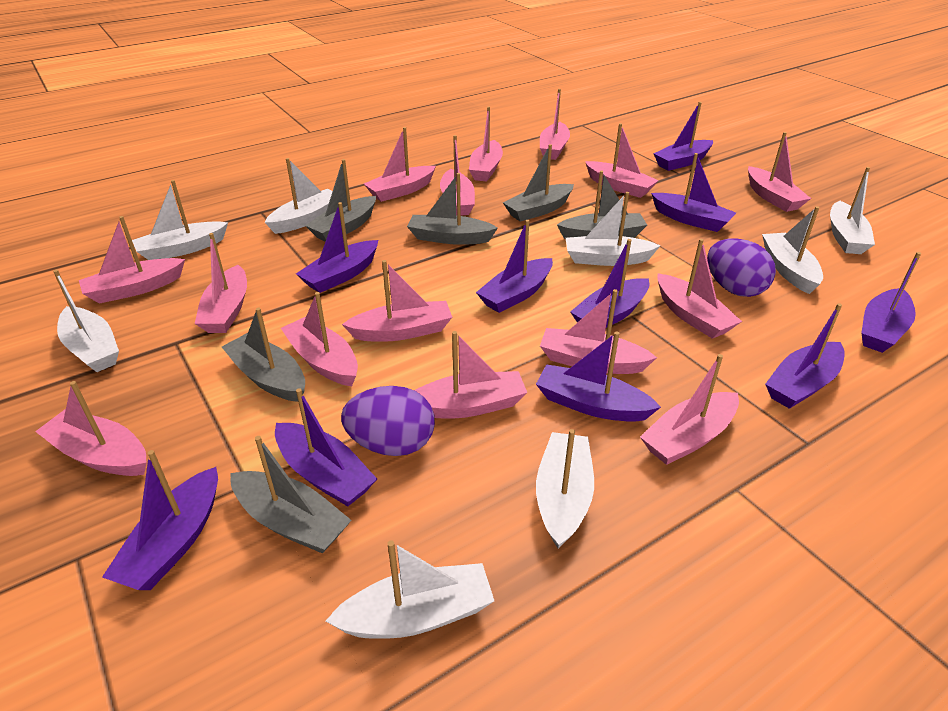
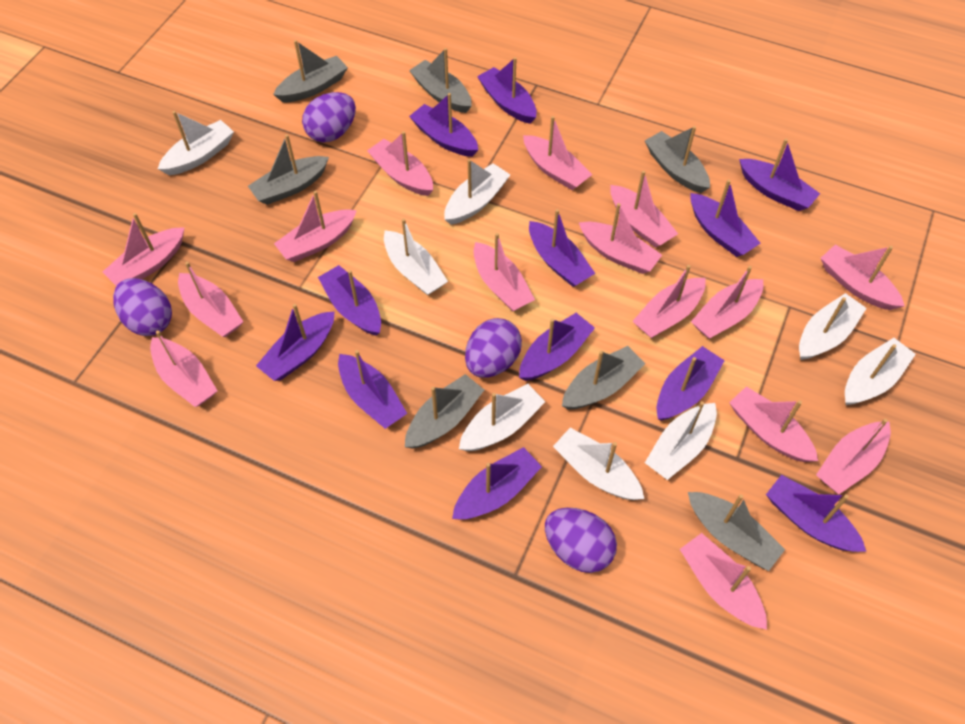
grey boat: 6 -> 7
purple boat: 10 -> 12
purple egg: 2 -> 4

